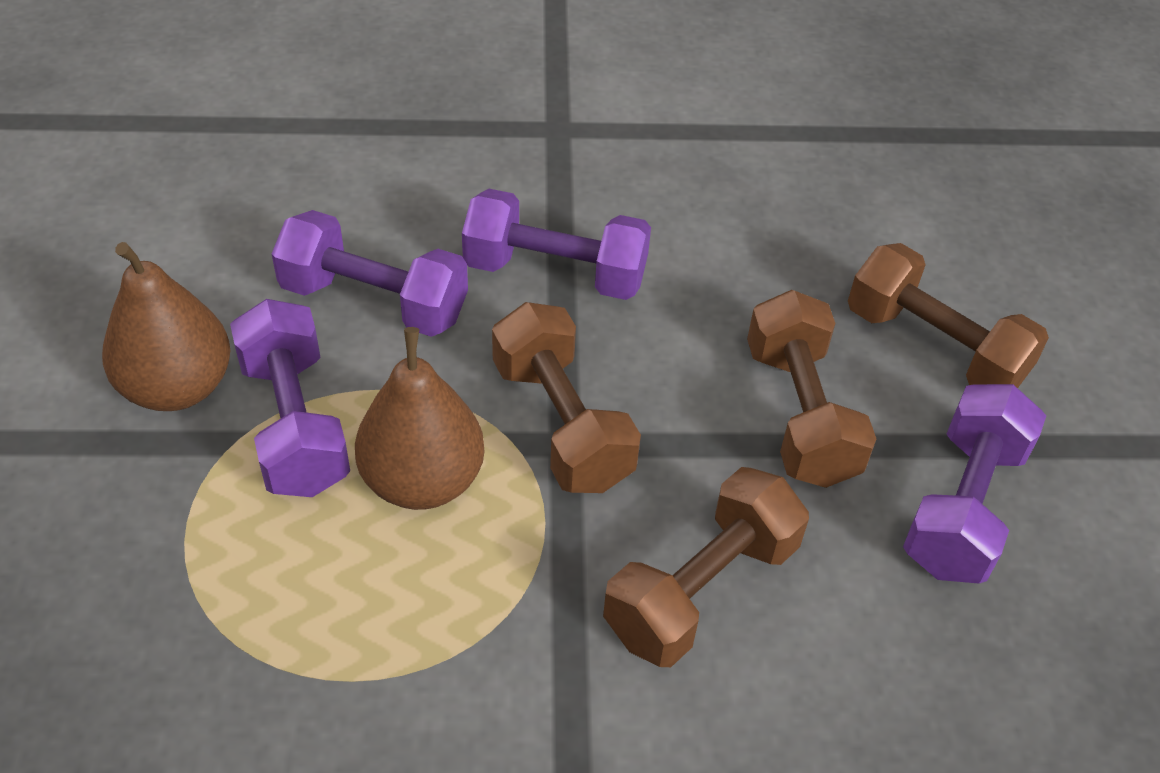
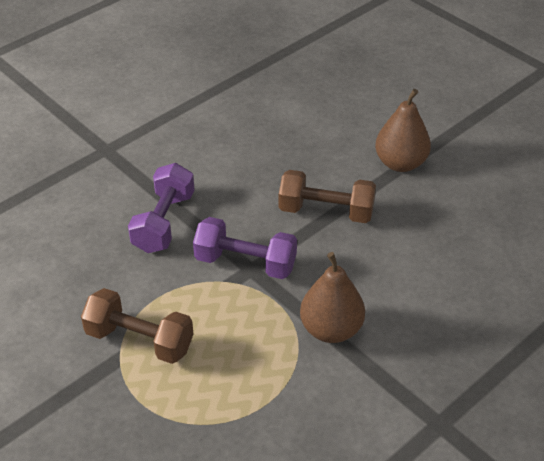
brown dumbbell: 4 -> 2
purple dumbbell: 4 -> 2

